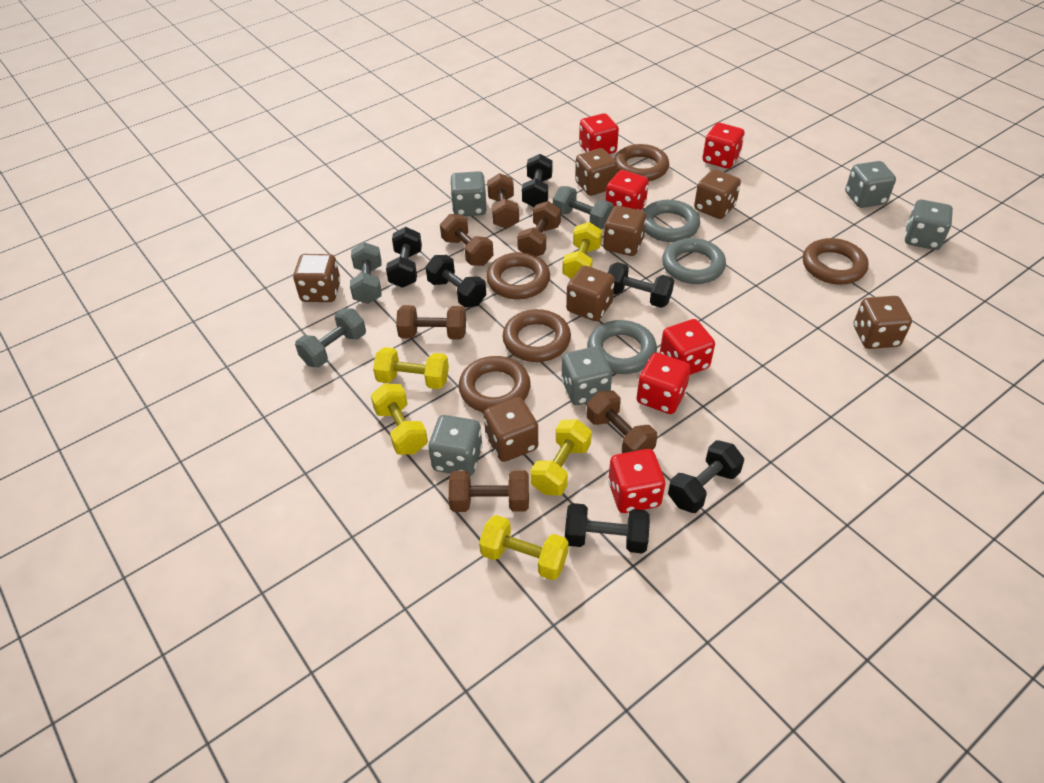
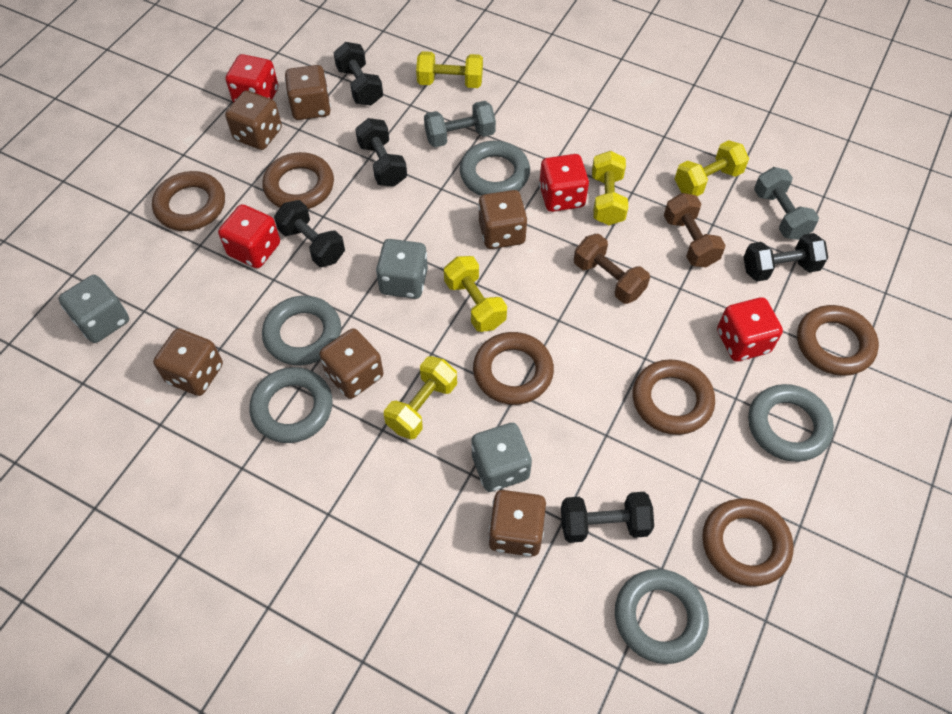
black dumbbell: 6 -> 5
brown dice: 7 -> 6
brown dumbbell: 6 -> 2
brown ring: 5 -> 6
grey dice: 5 -> 3
grey dumbbell: 3 -> 2
grey ring: 3 -> 5
red dice: 6 -> 4

